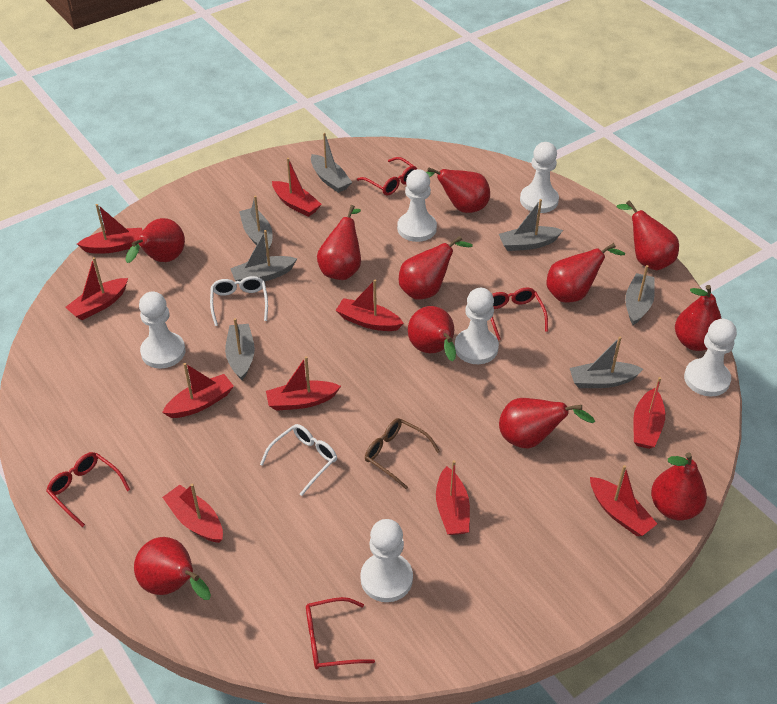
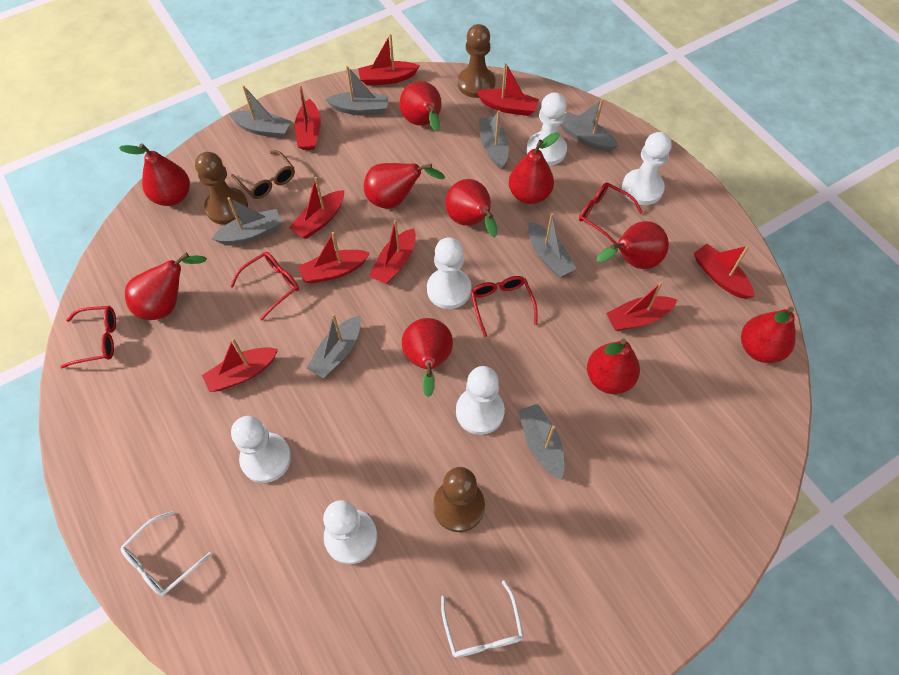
brown pawn: 0 -> 3
grey boat: 7 -> 8
red boat: 10 -> 9
red pear: 11 -> 10

